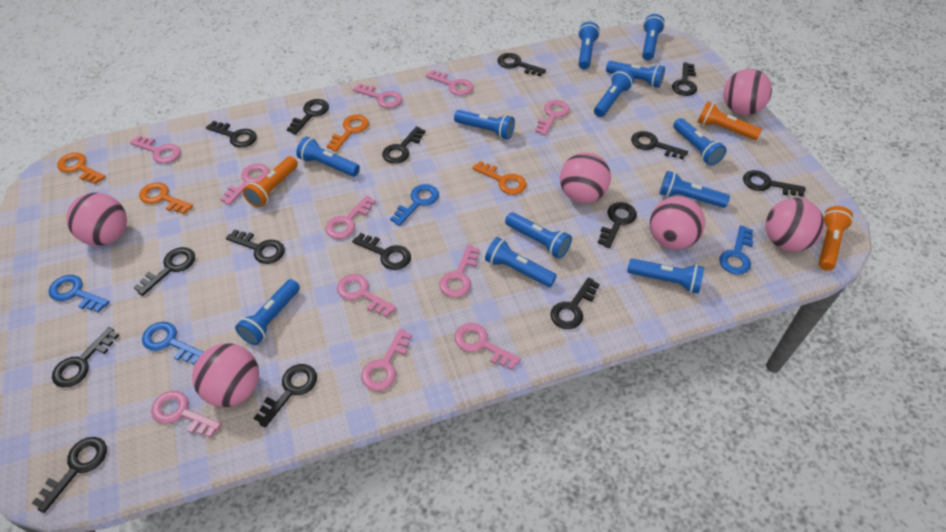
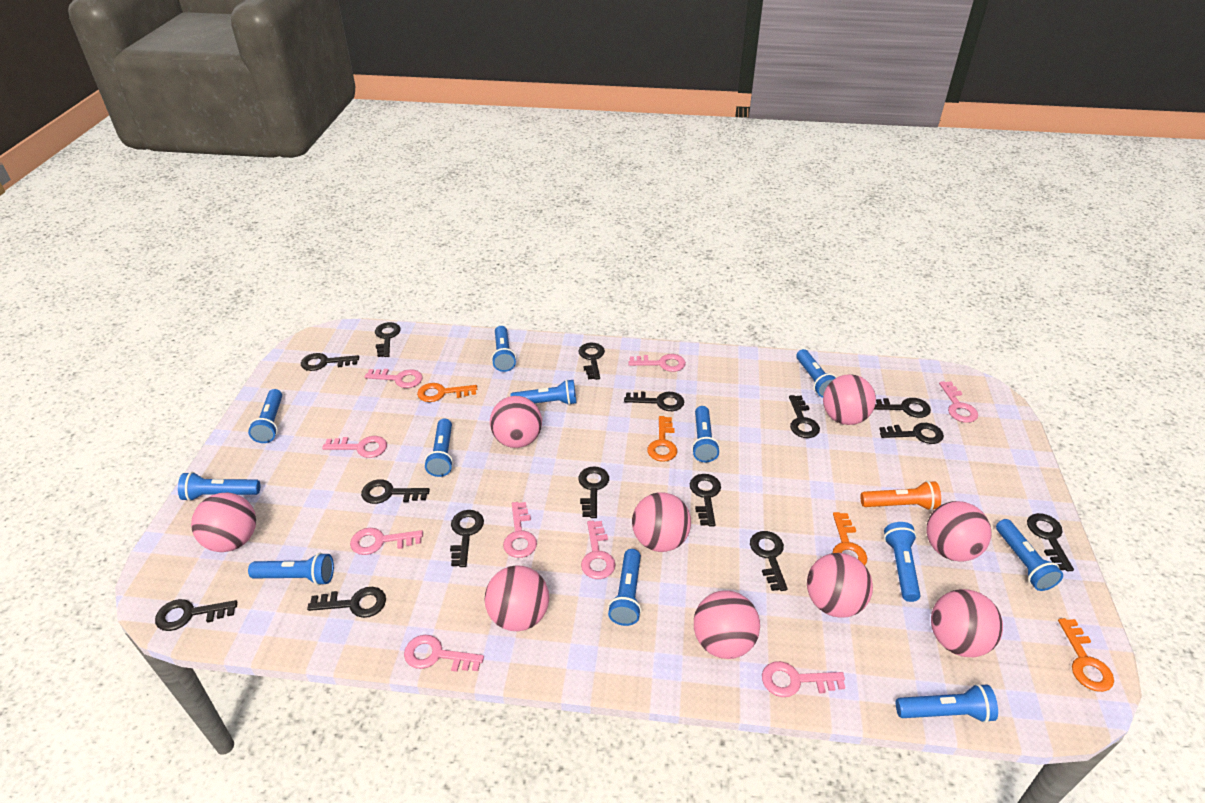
blue key: 4 -> 0
orange flashlight: 3 -> 1
pink ball: 6 -> 9
pink key: 11 -> 9

